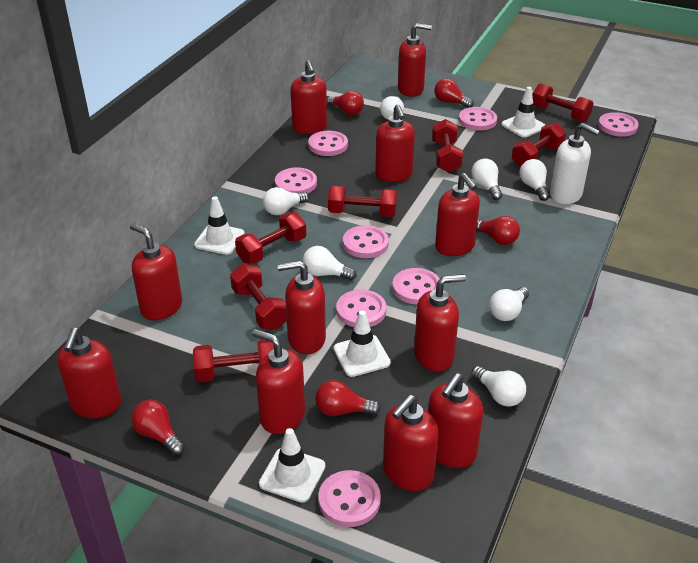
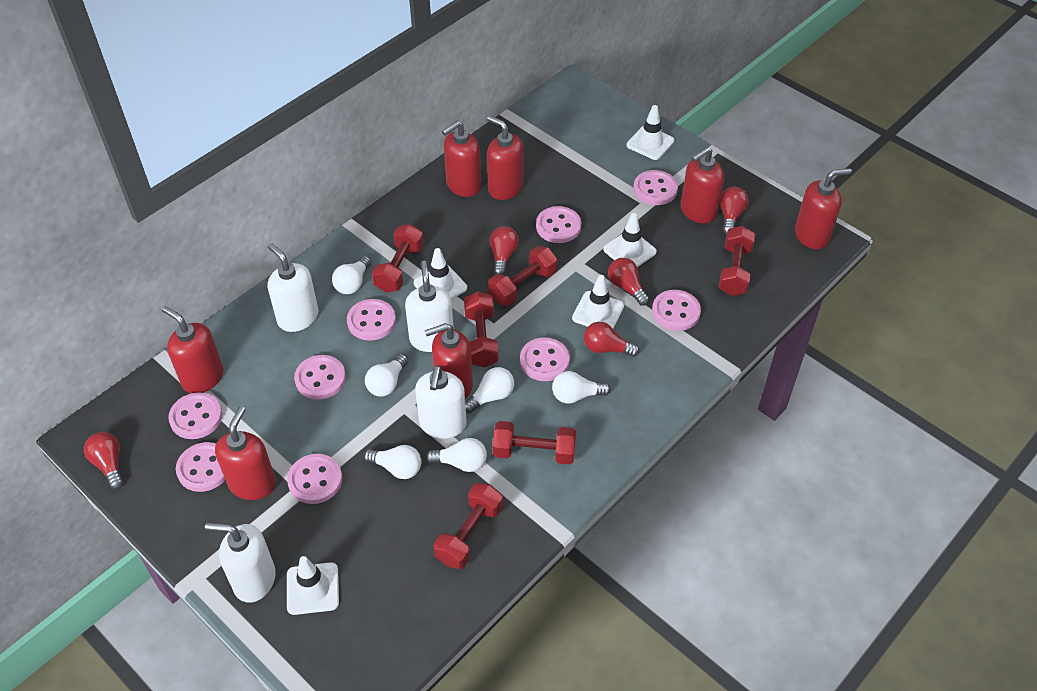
pink button: 8 -> 9
red dumbbell: 7 -> 6
red soap dispenser: 11 -> 7
white light bulb: 7 -> 6
white soap dispenser: 1 -> 4
white traffic cone: 4 -> 5

